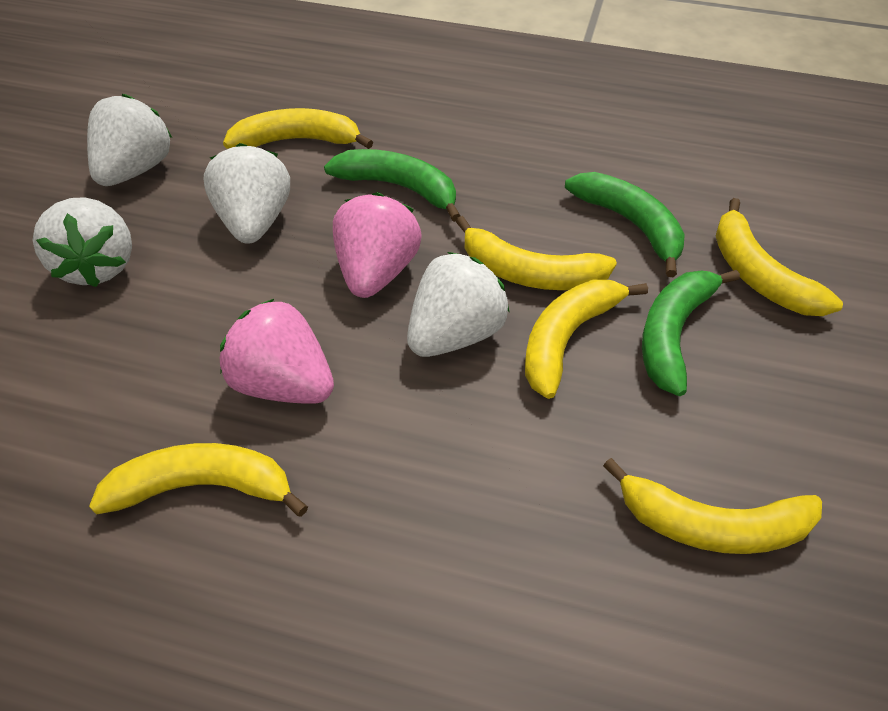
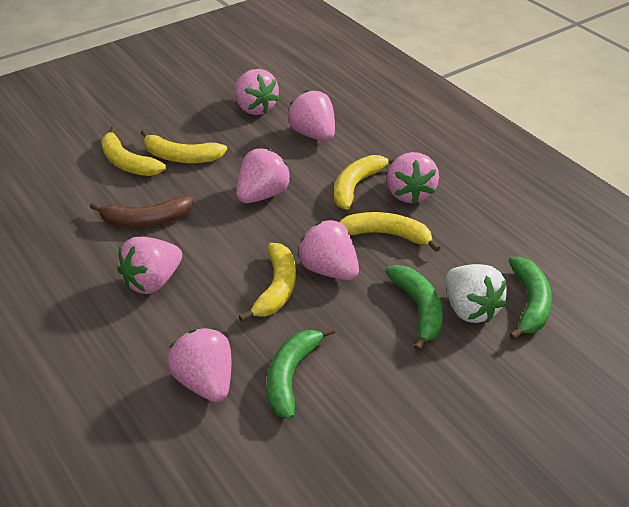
brown banana: 0 -> 1
pink strawberry: 2 -> 7
white strawberry: 4 -> 1
yellow banana: 6 -> 5

